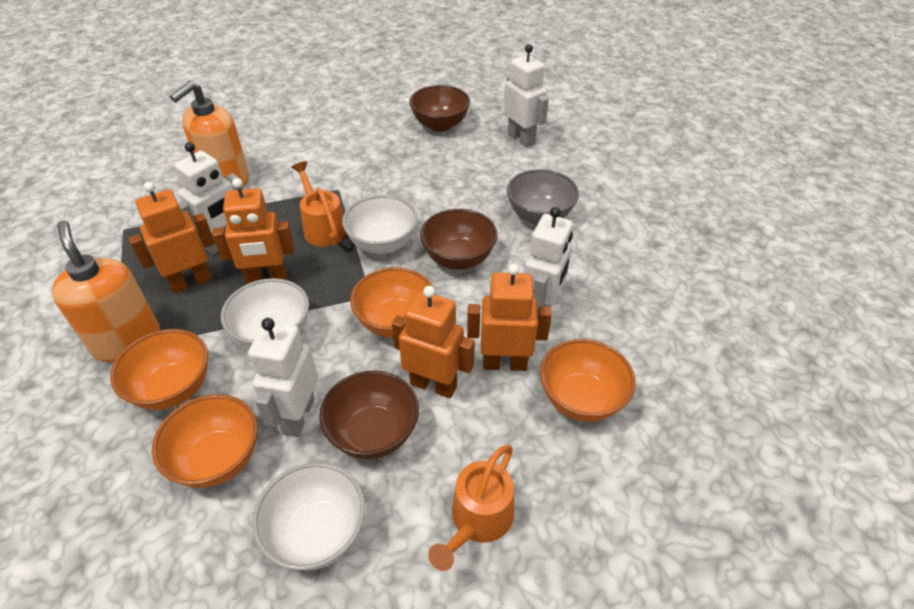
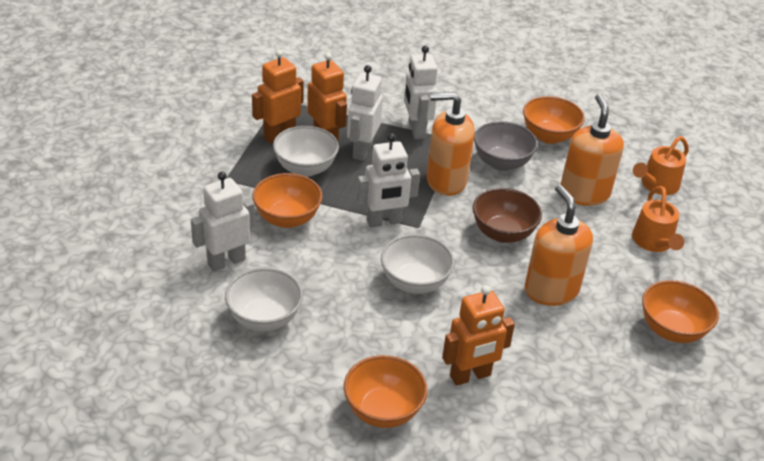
brown bowl: 3 -> 1
orange robot: 4 -> 3
orange soap dispenser: 2 -> 3

